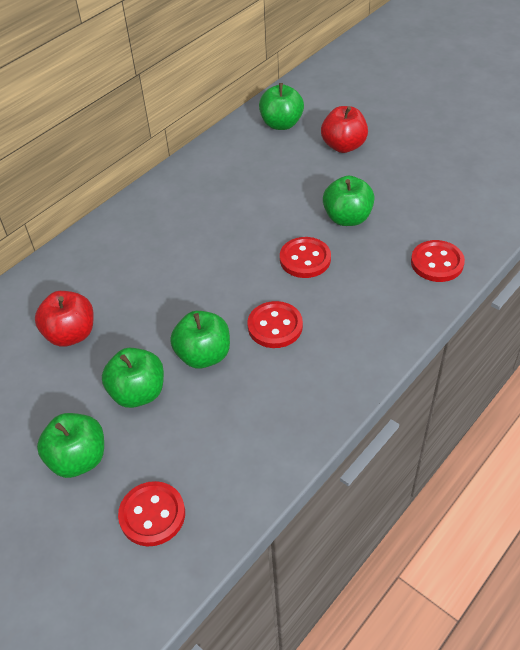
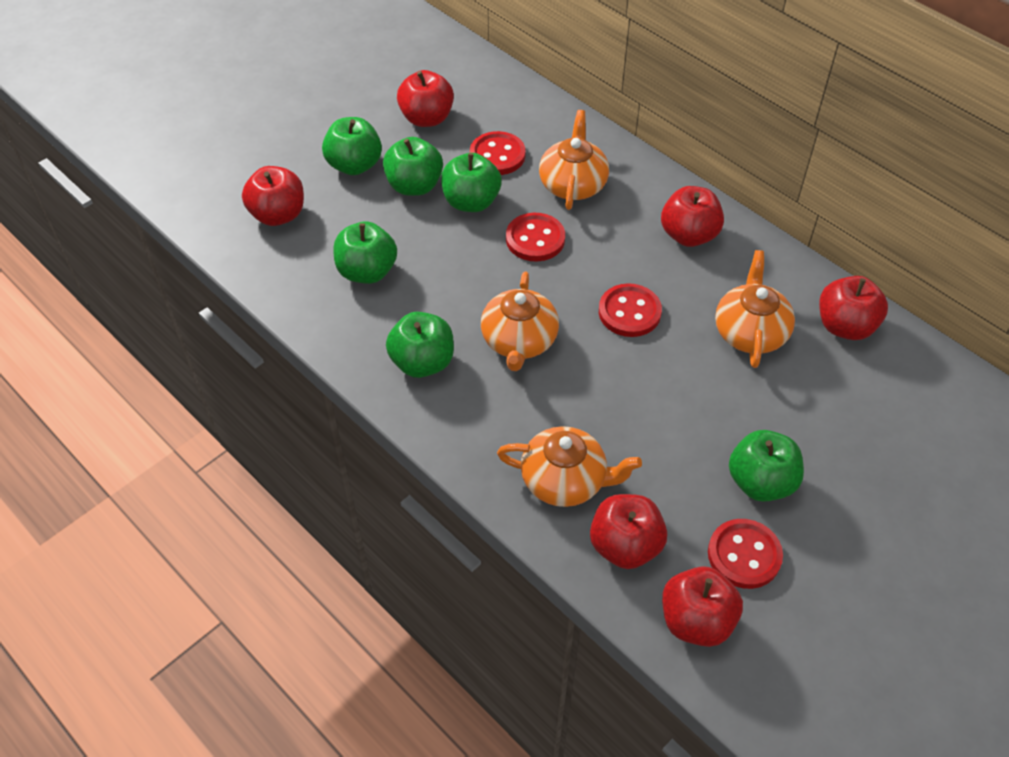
green apple: 5 -> 6
orange teapot: 0 -> 4
red apple: 2 -> 6

